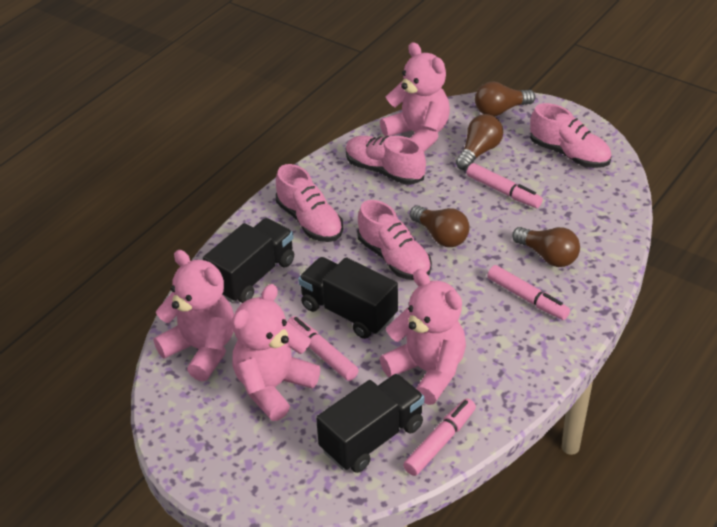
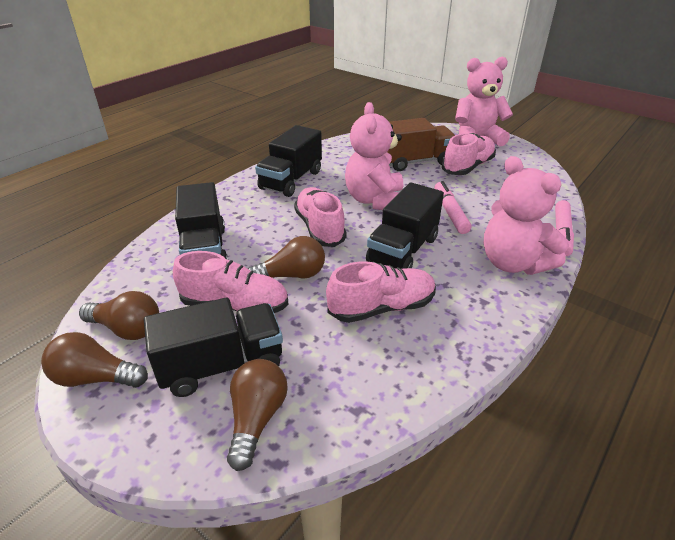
black truck: 3 -> 4
brown truck: 0 -> 1
pink marker: 4 -> 2
pink teddy bear: 4 -> 3

